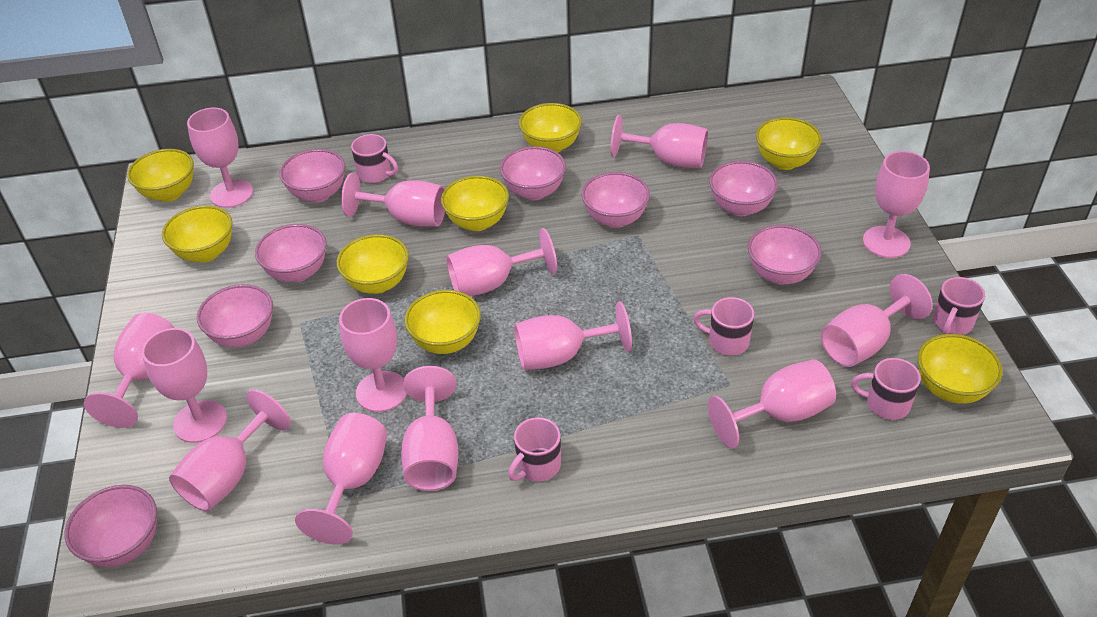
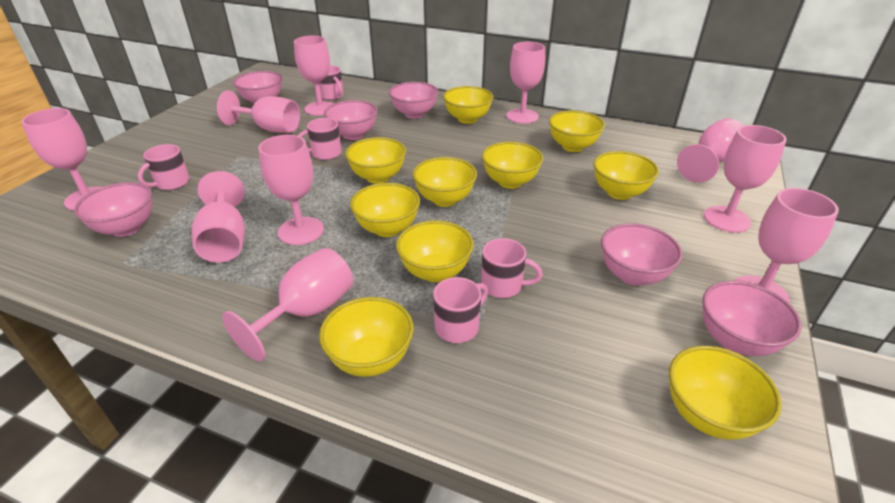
pink bowl: 8 -> 6
pink goblet: 14 -> 10
yellow bowl: 8 -> 10

